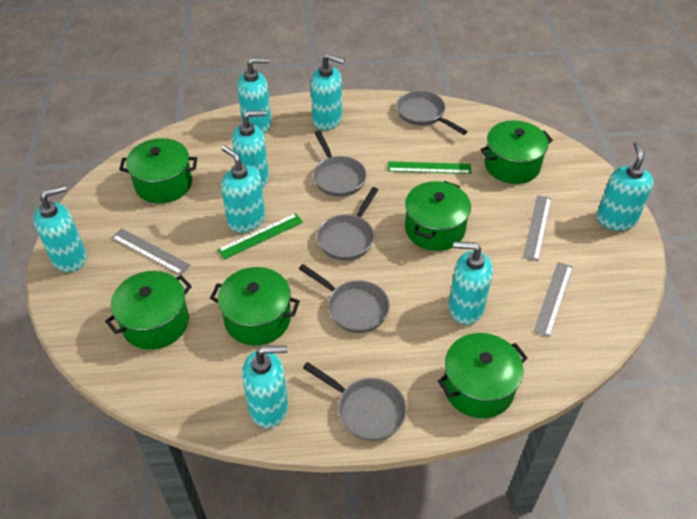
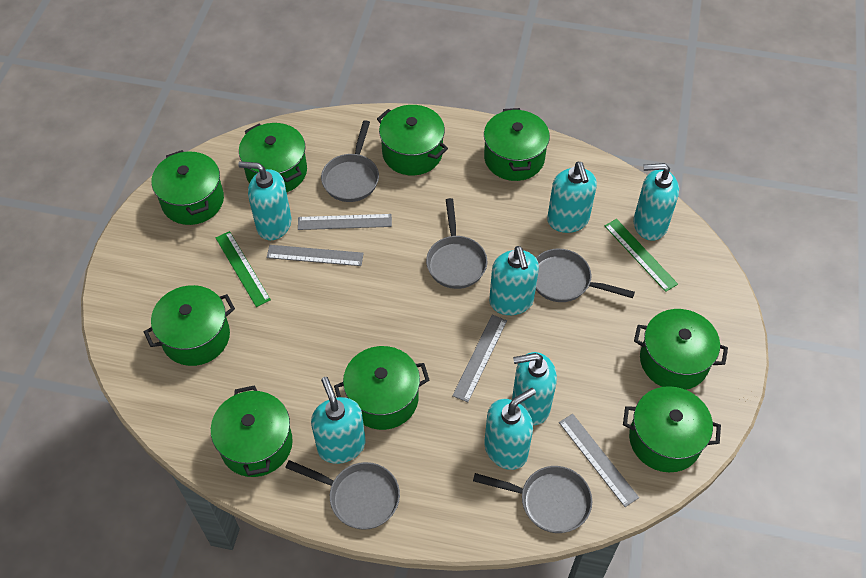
green pot: 6 -> 9
grey ruler: 3 -> 4
turquoise soap dispenser: 8 -> 7

